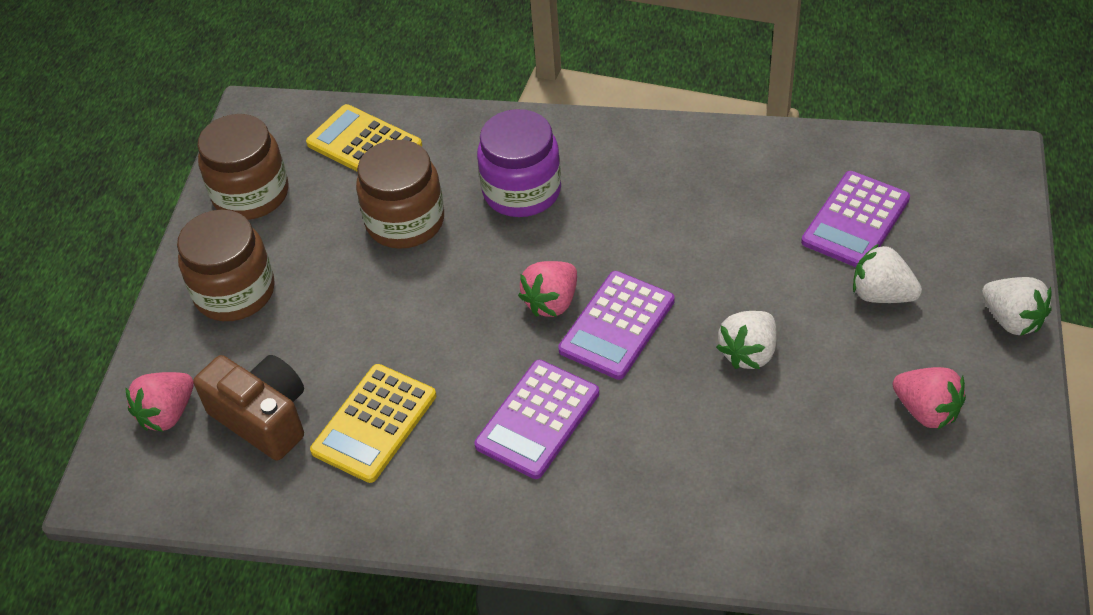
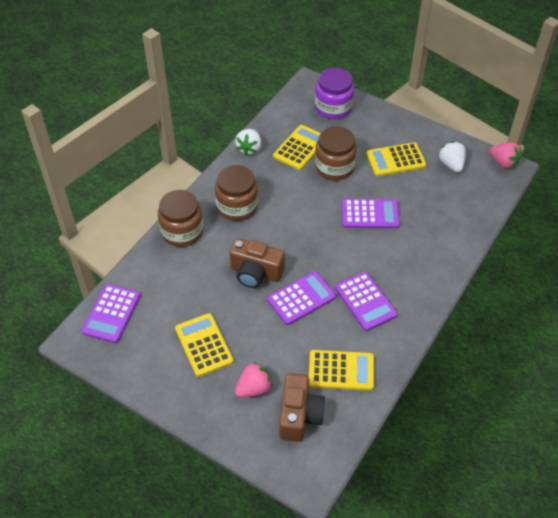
brown camera: 1 -> 2
pink strawberry: 3 -> 2
purple calculator: 3 -> 4
white strawberry: 3 -> 2
yellow calculator: 2 -> 4

